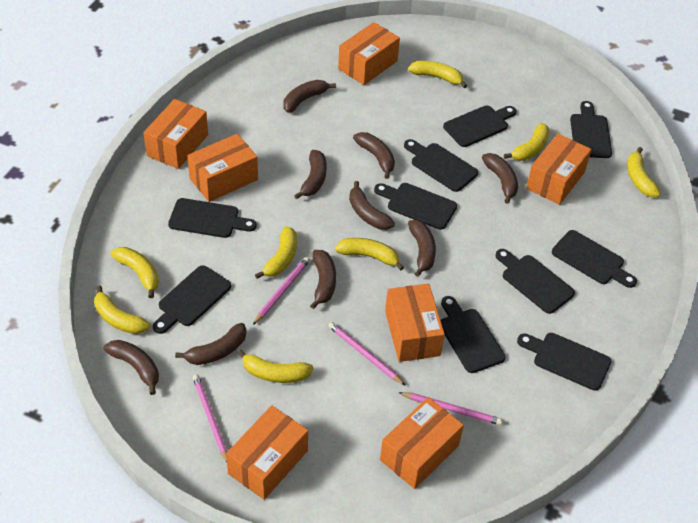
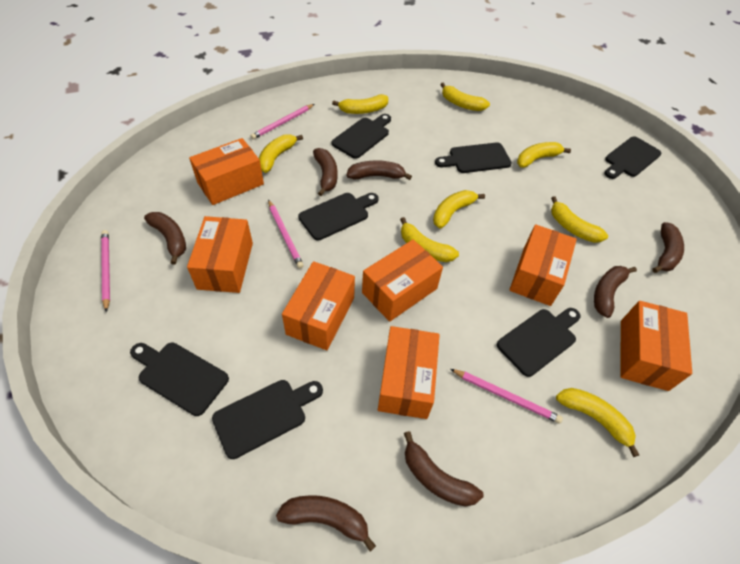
black cutting board: 10 -> 7
brown banana: 9 -> 7

